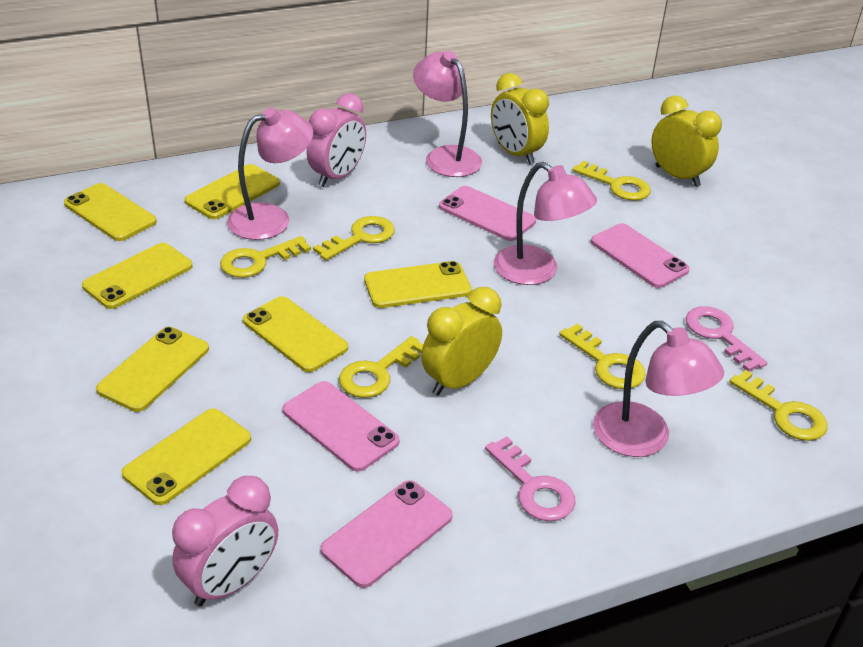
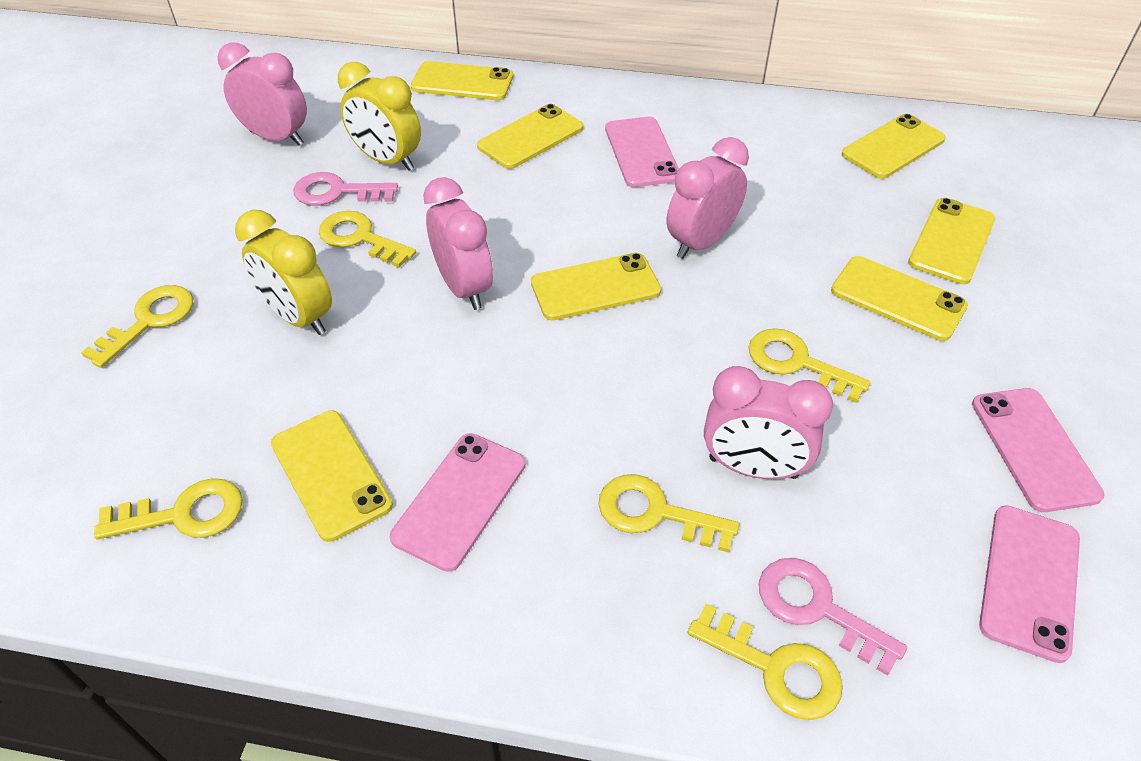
pink clock: 2 -> 4
pink lamp: 4 -> 0
yellow clock: 3 -> 2

